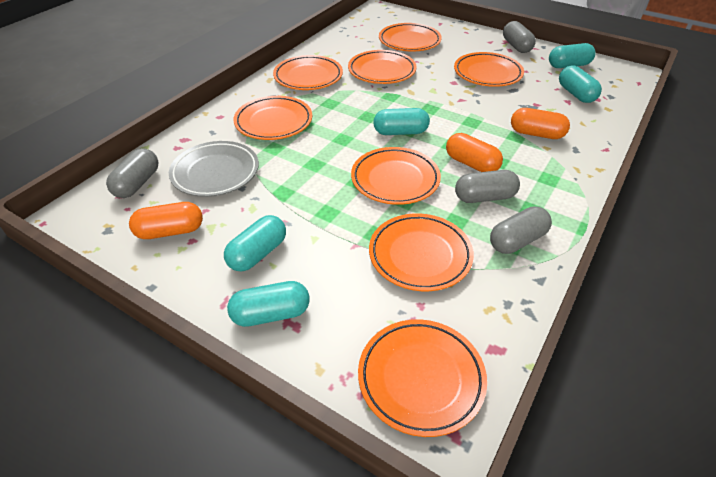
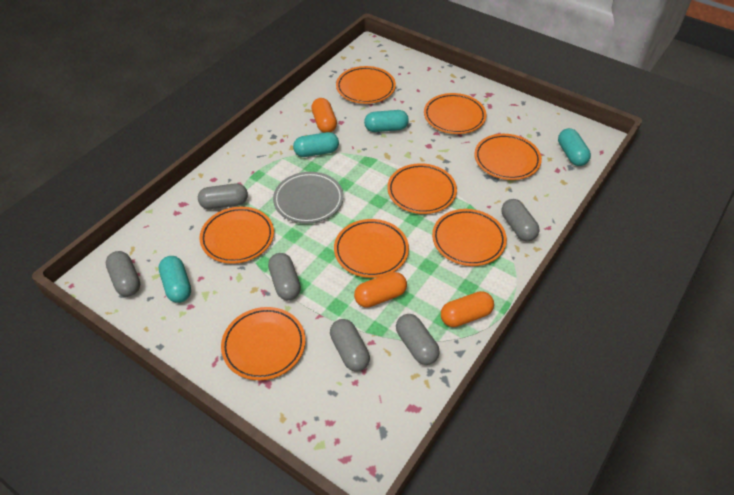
grey capsule: 4 -> 6
turquoise capsule: 5 -> 4

